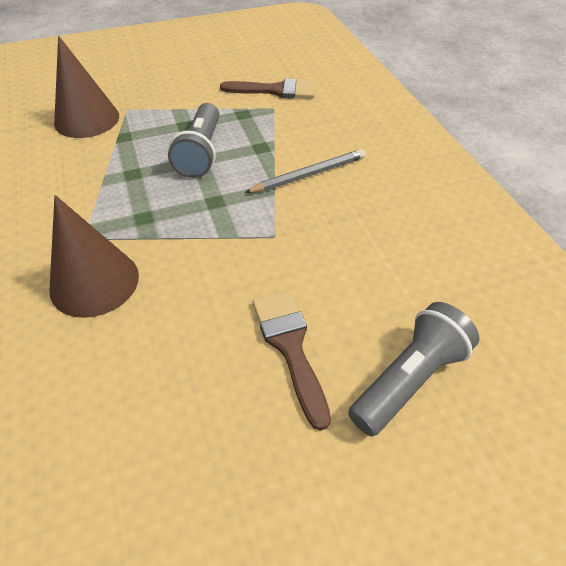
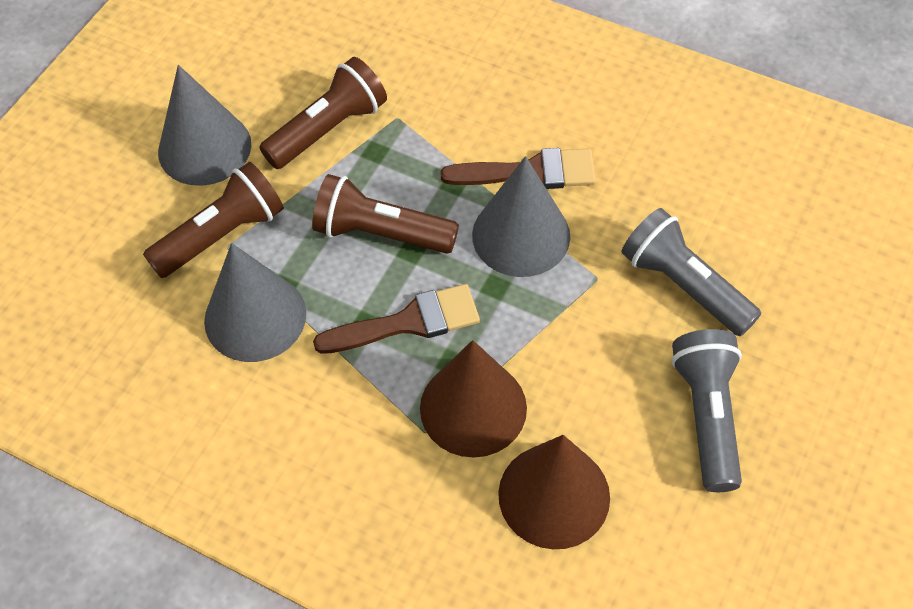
brown flashlight: 0 -> 3
grey cone: 0 -> 3
grey pencil: 1 -> 0

